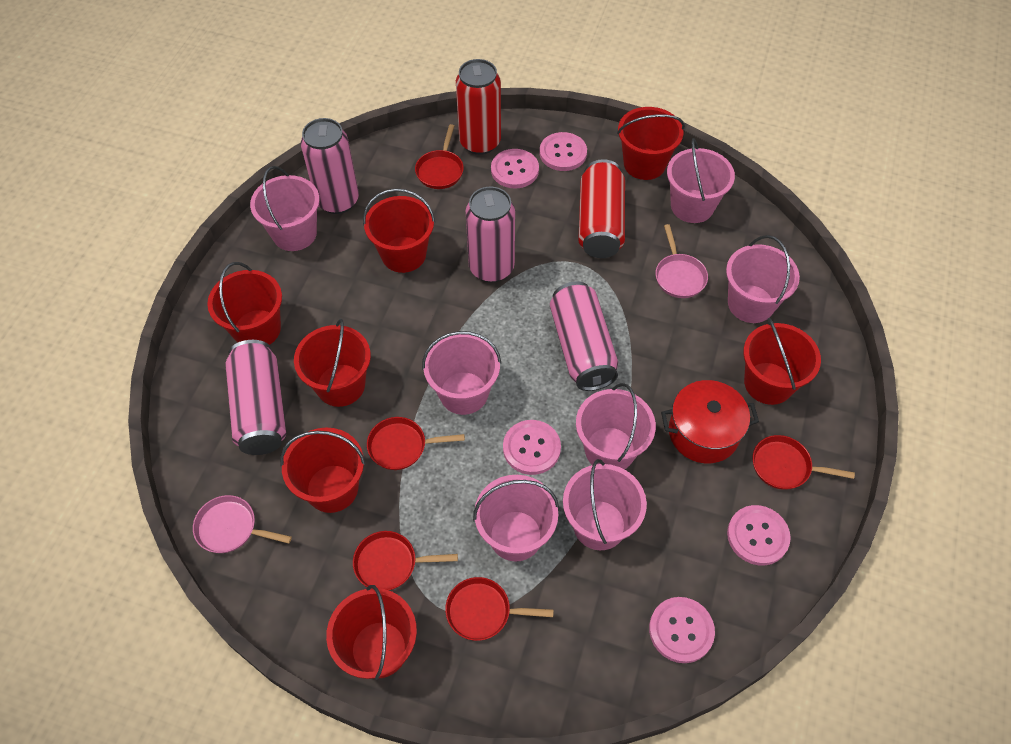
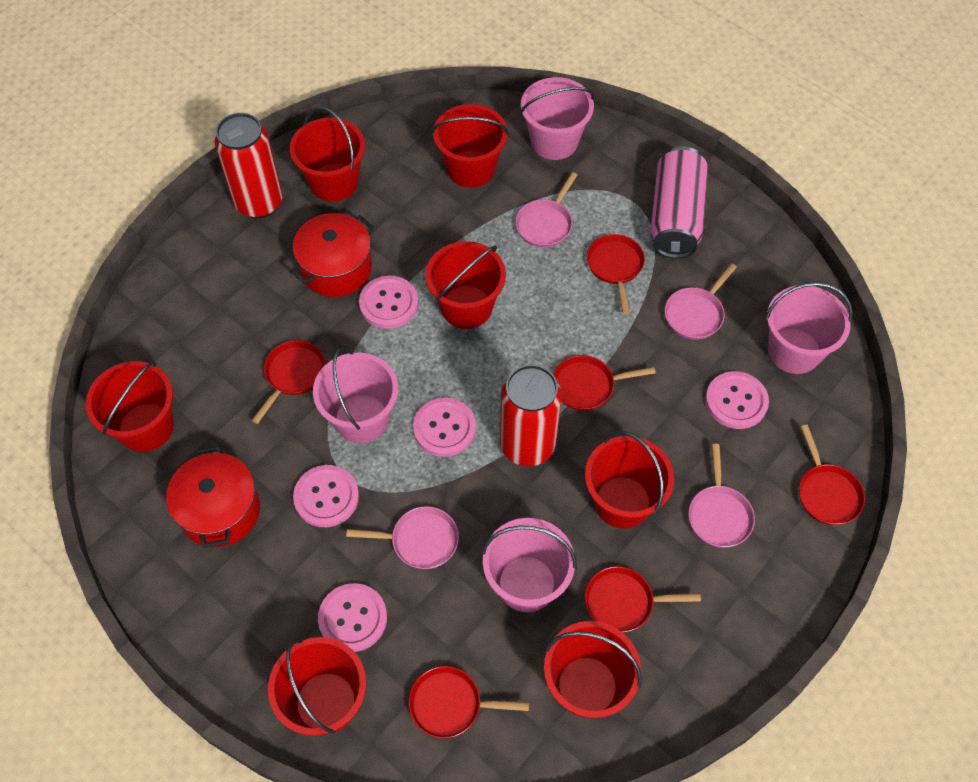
pink bucket: 7 -> 4
pink can: 4 -> 1
pink pan: 2 -> 4
red pan: 5 -> 6
red pot: 1 -> 2

